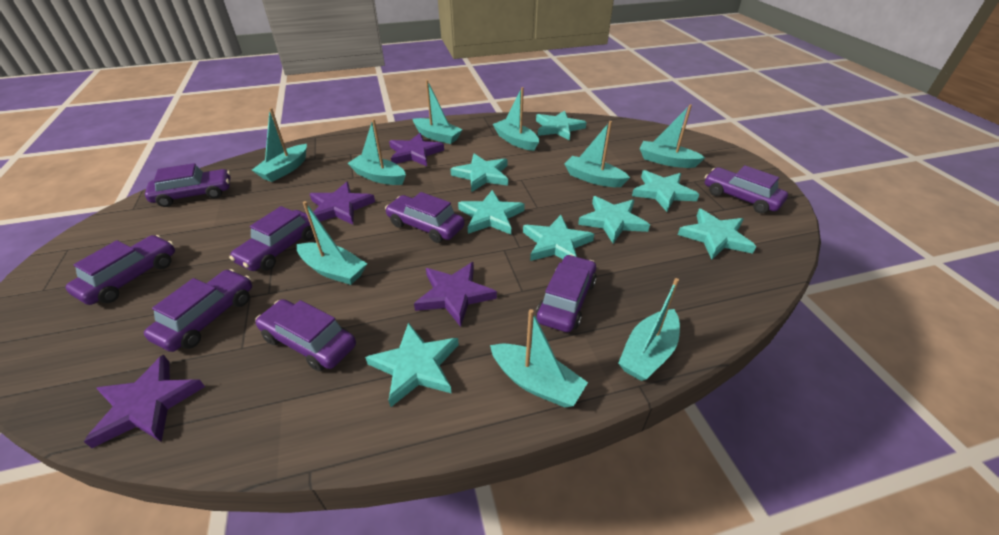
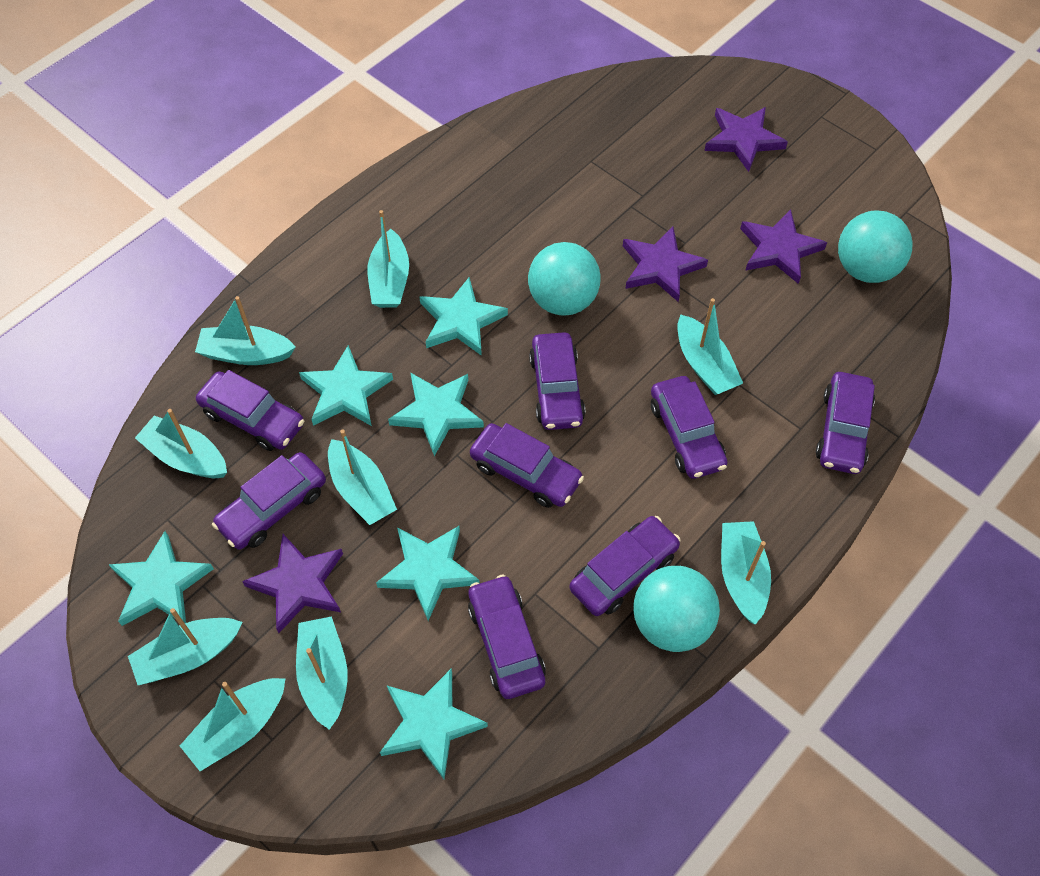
turquoise ball: 0 -> 3
turquoise star: 8 -> 6

